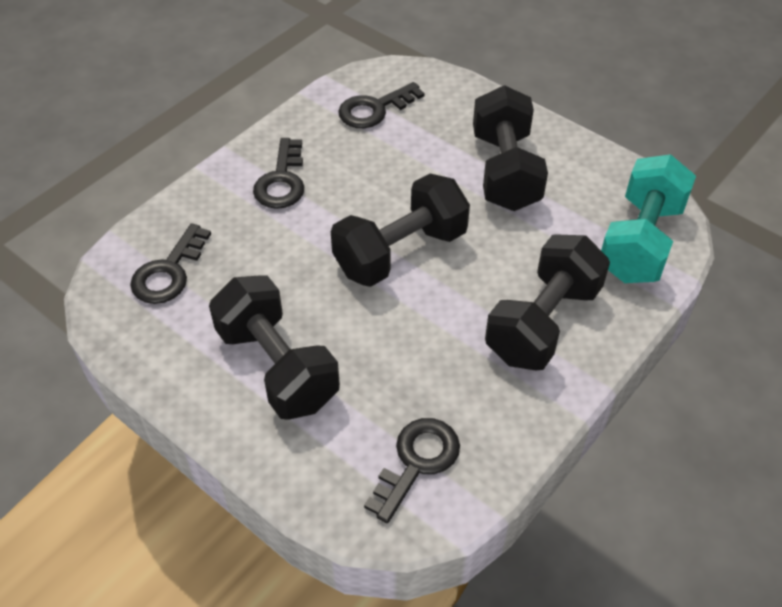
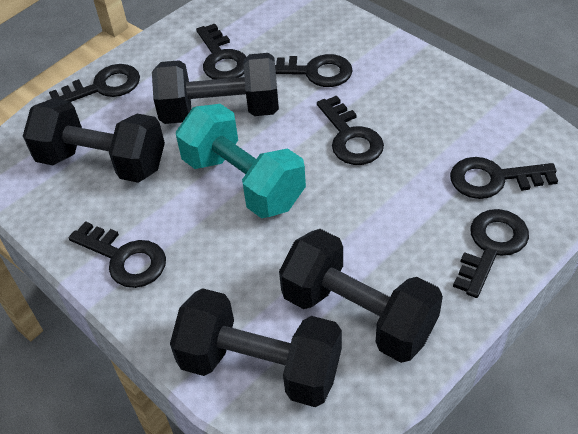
black key: 4 -> 7

